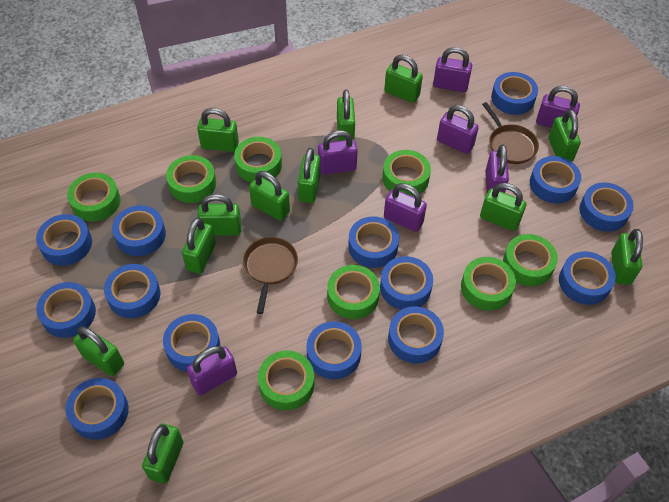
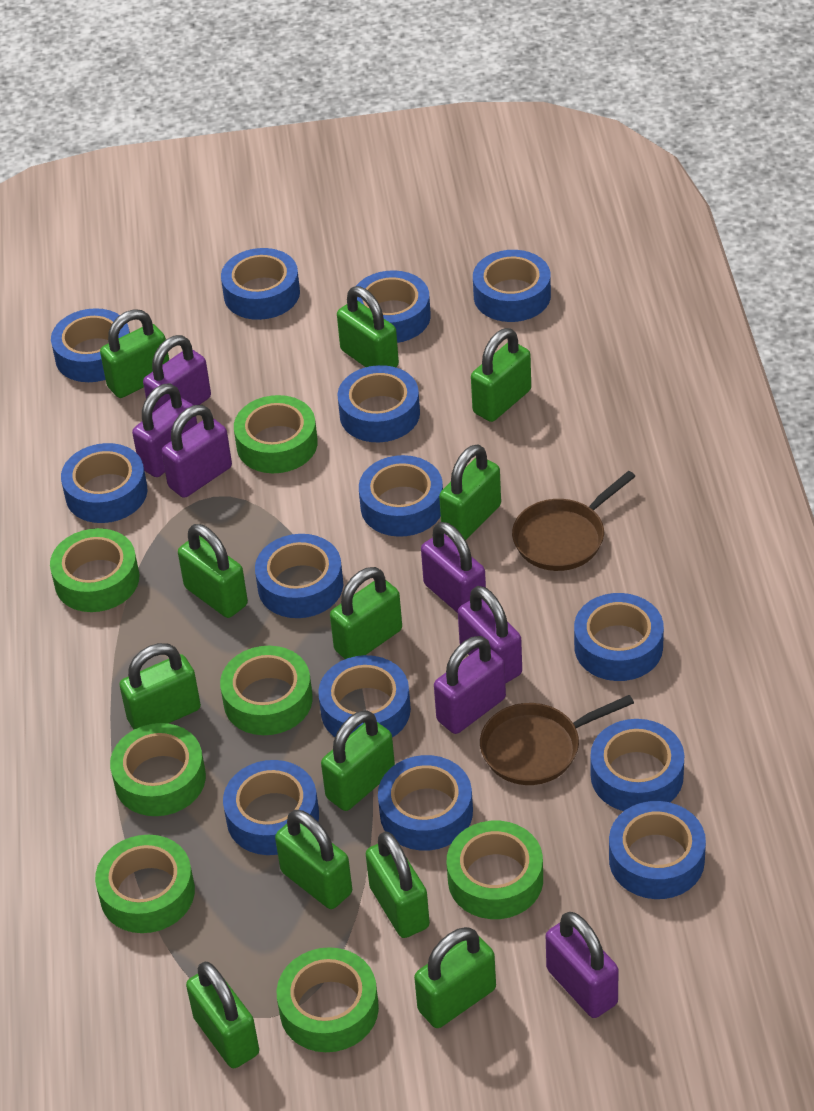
green tape: 8 -> 7

